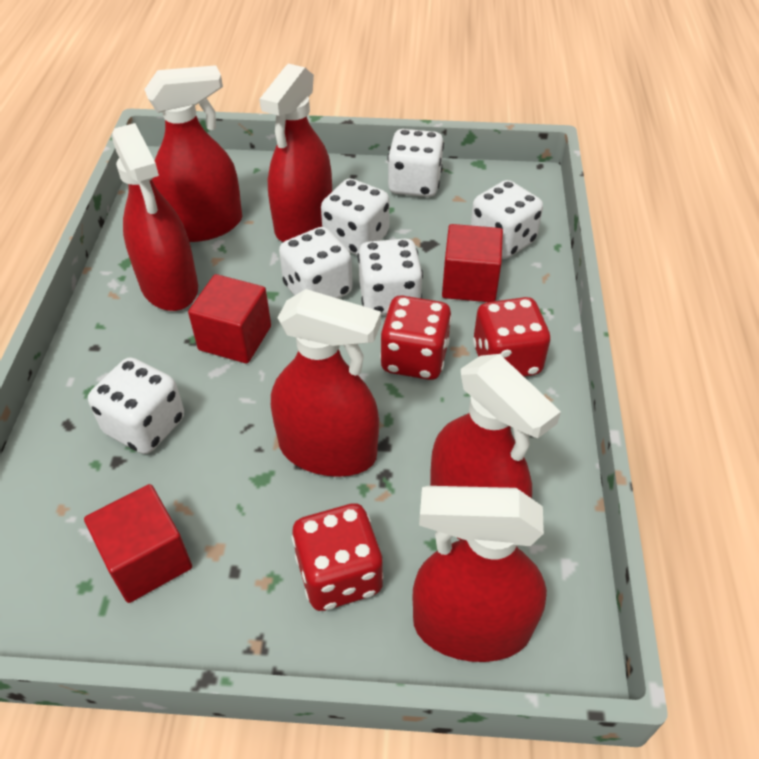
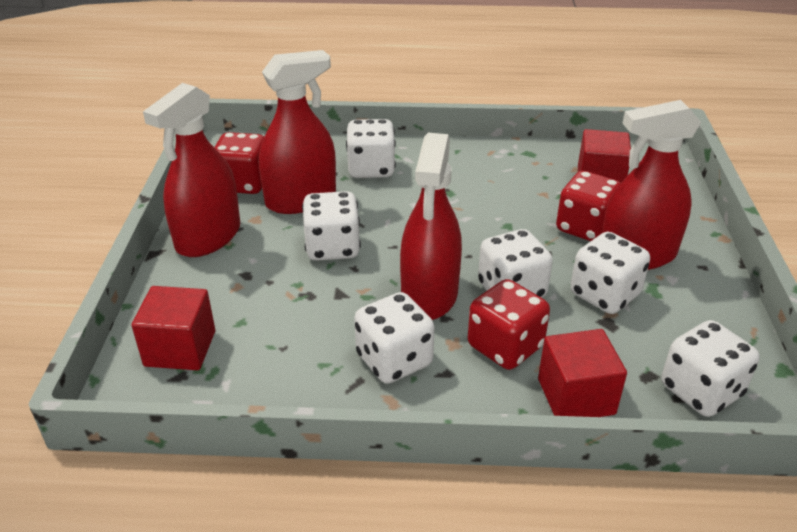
red spray bottle: 6 -> 4

